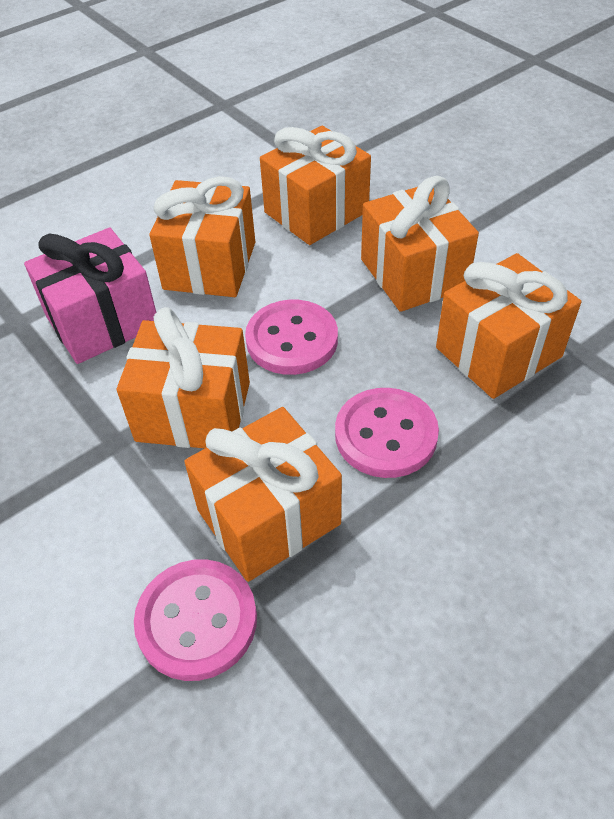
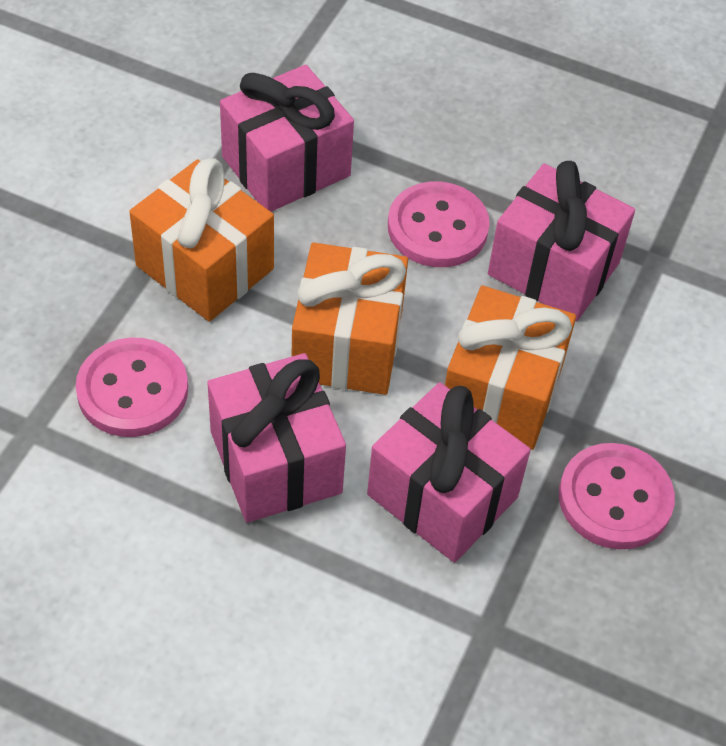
orange gift: 6 -> 3
pink gift: 1 -> 4

